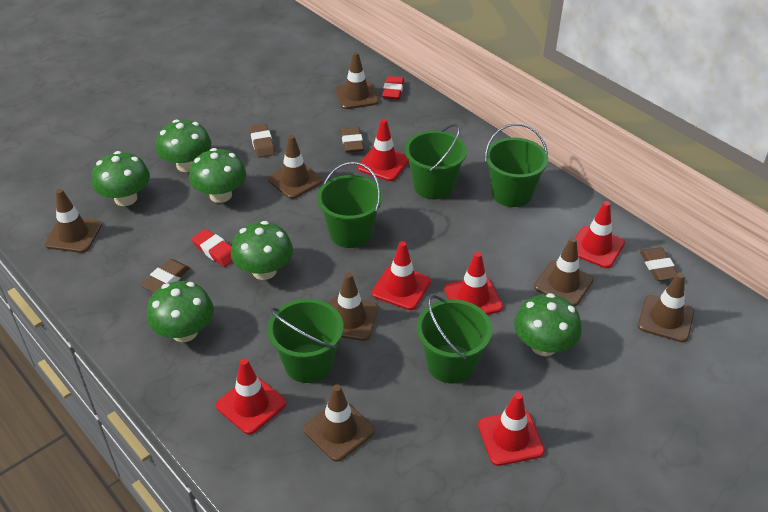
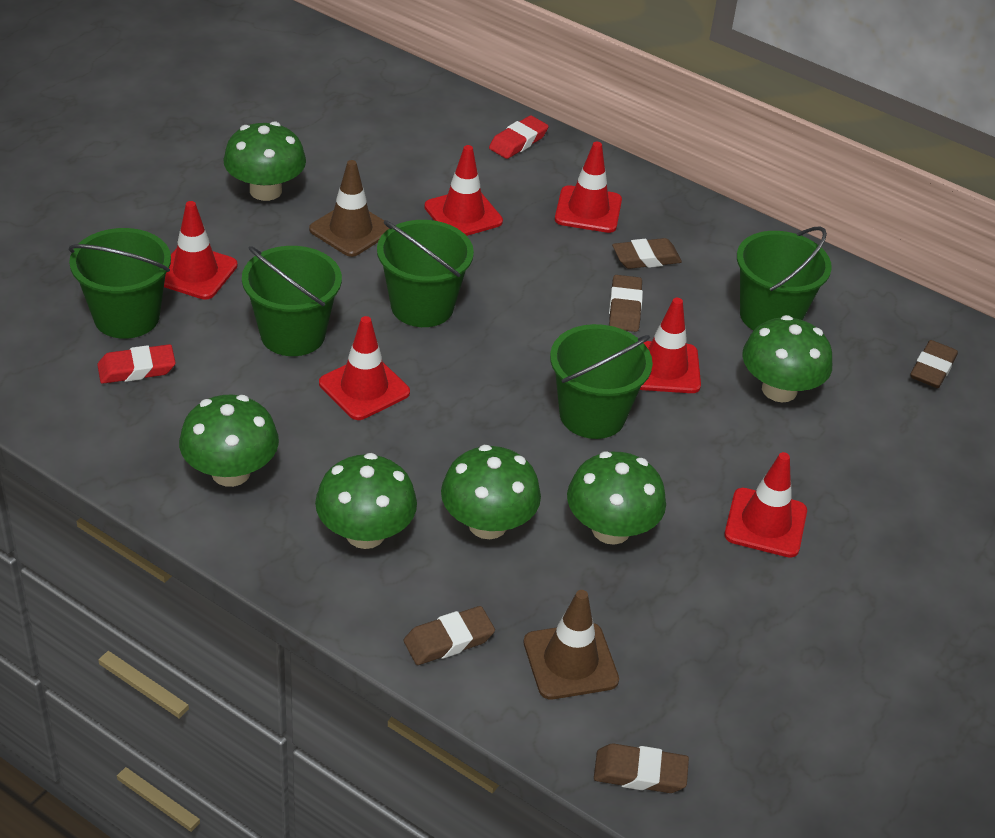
brown eraser: 4 -> 5
brown traffic cone: 7 -> 2

